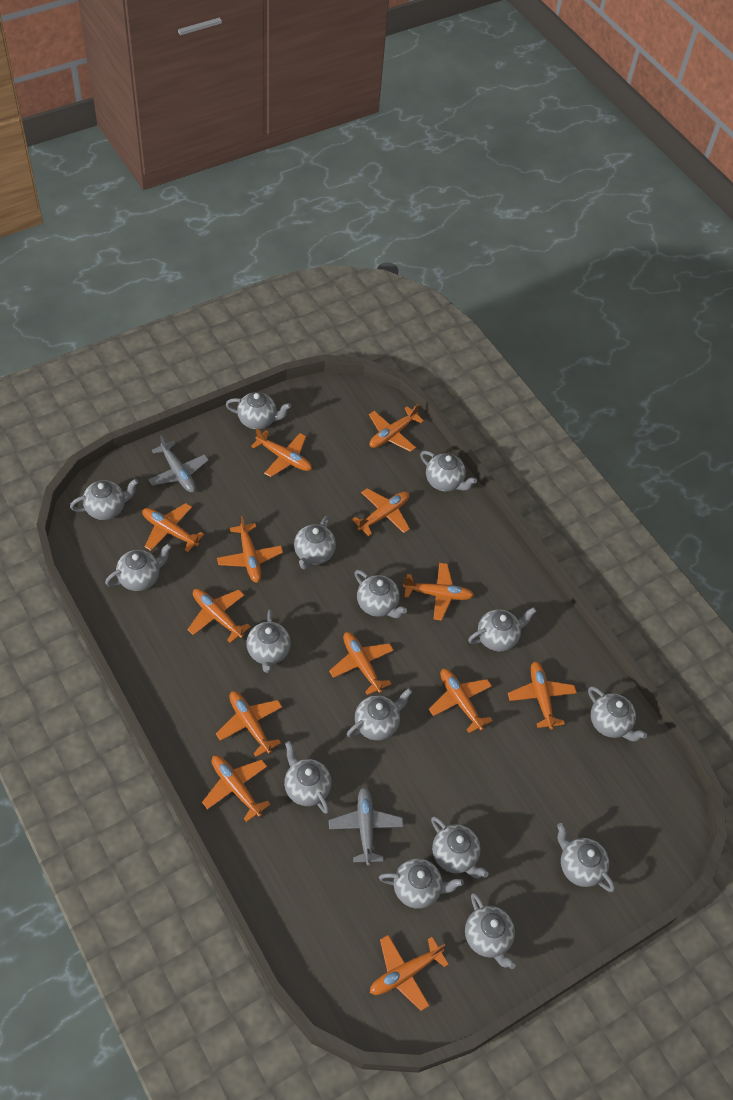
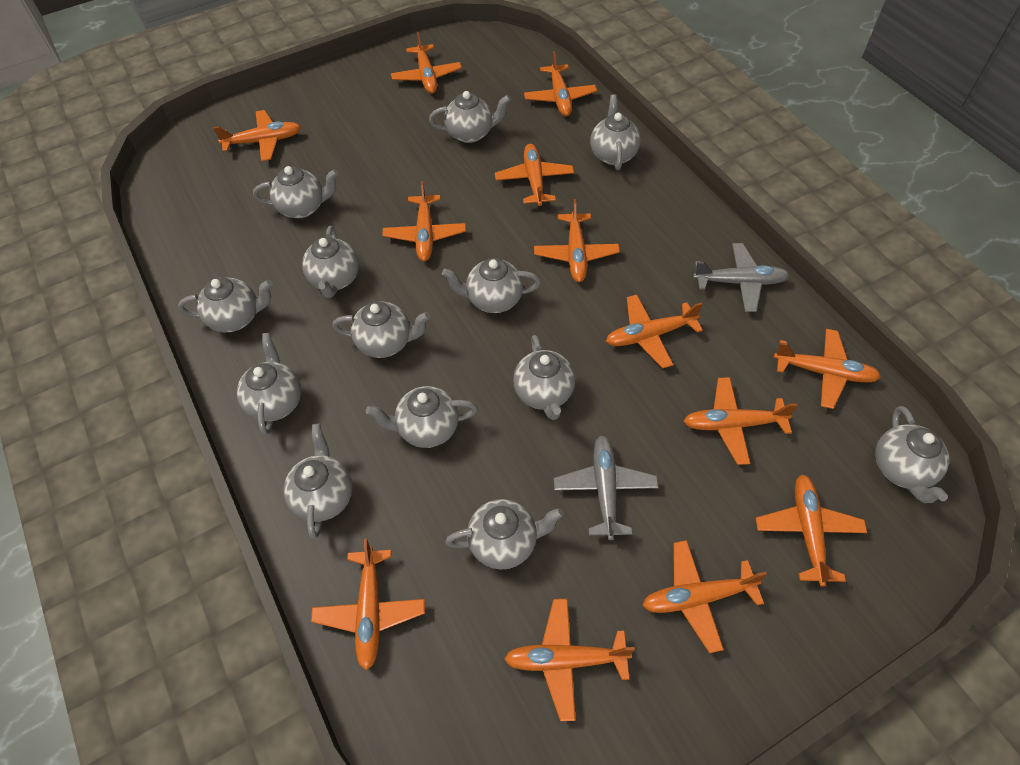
grey teapot: 15 -> 13

